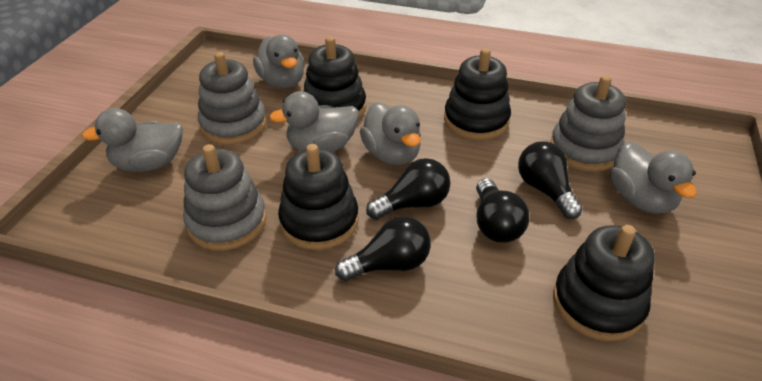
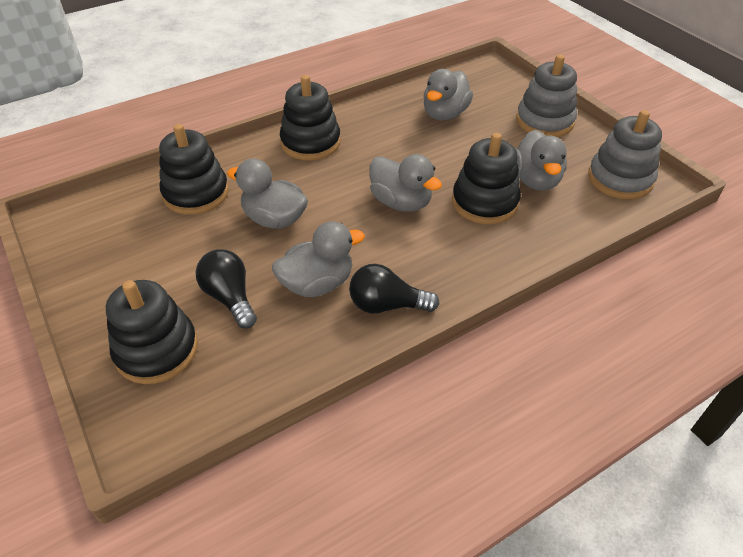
black light bulb: 4 -> 2
grey stacking toy: 3 -> 2

